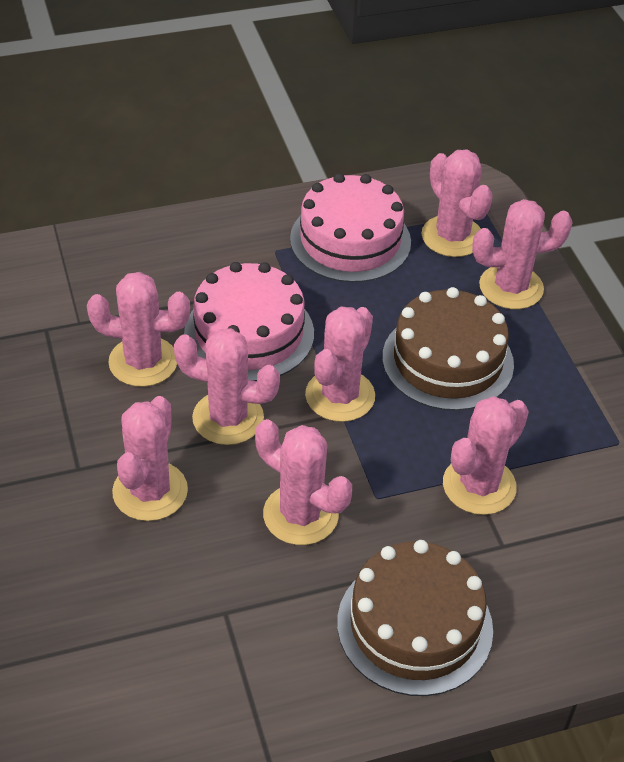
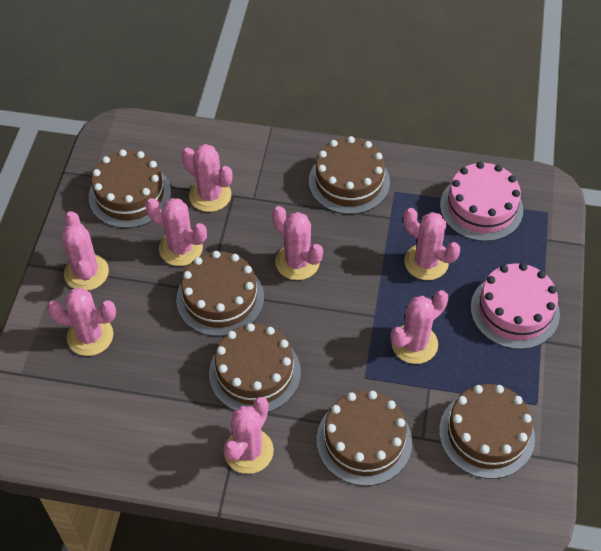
brown cake: 2 -> 6

